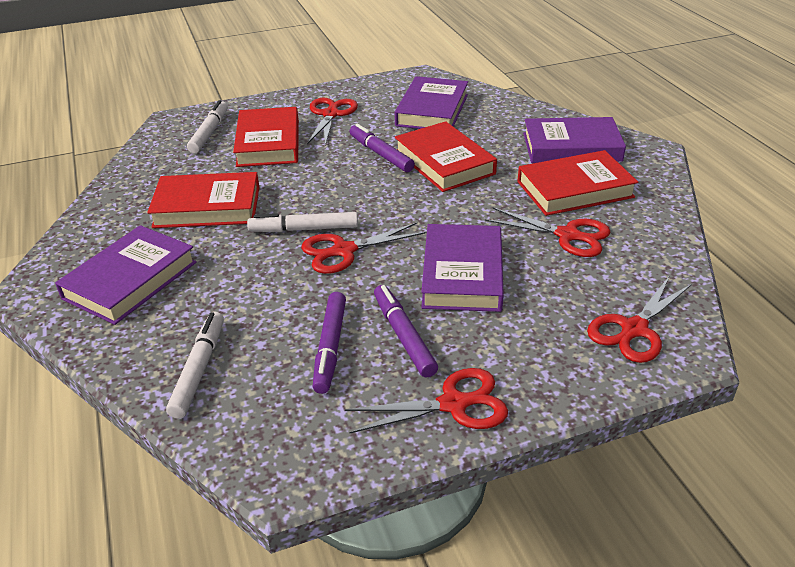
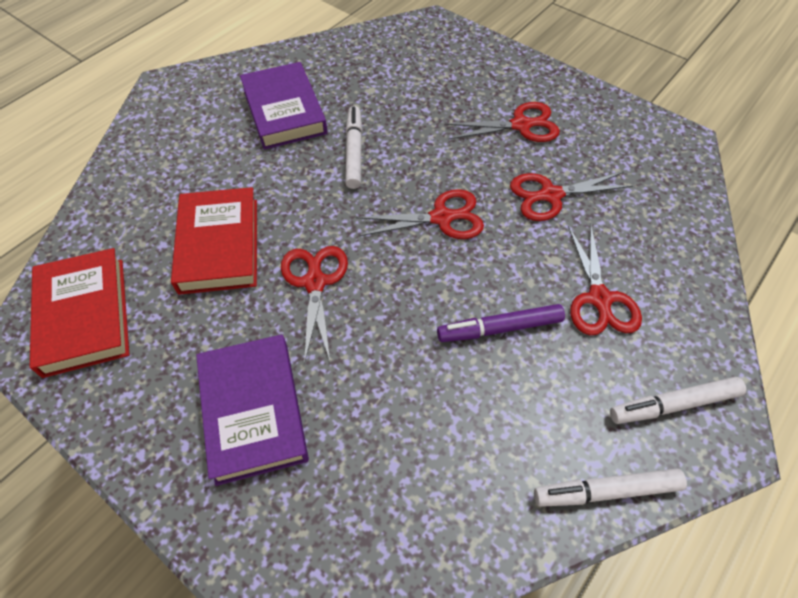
purple book: 4 -> 2
purple marker: 3 -> 1
red book: 4 -> 2

